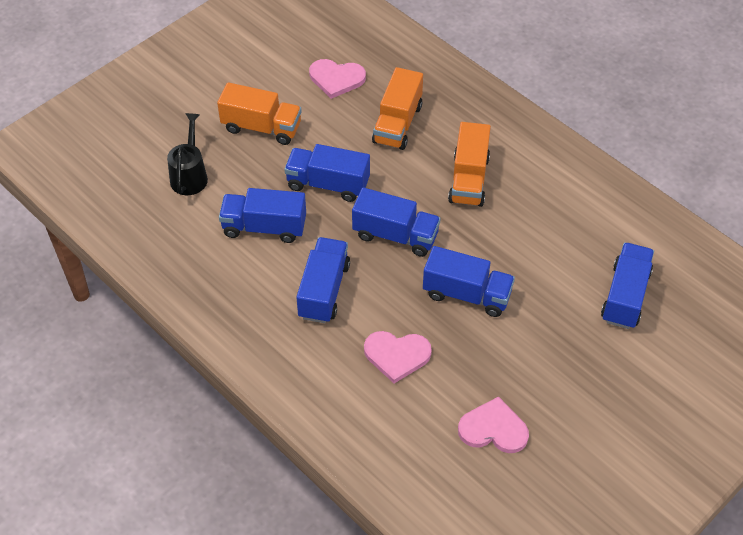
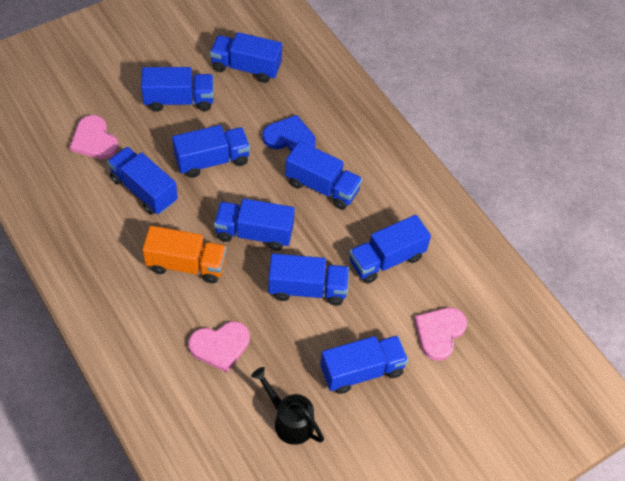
blue heart: 0 -> 1
blue truck: 6 -> 9
orange truck: 3 -> 1

